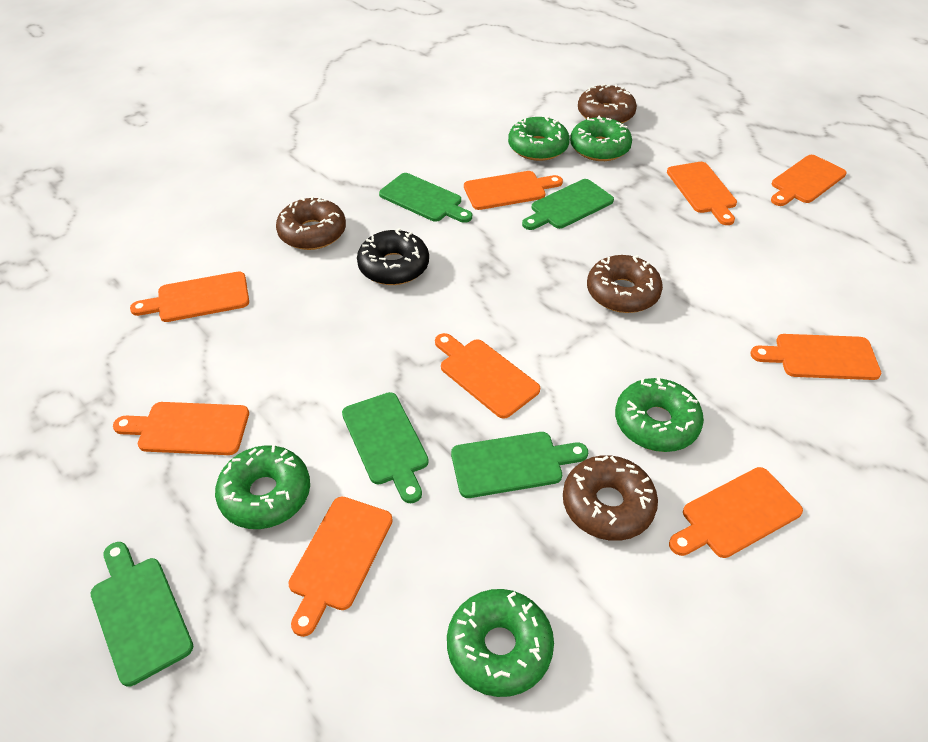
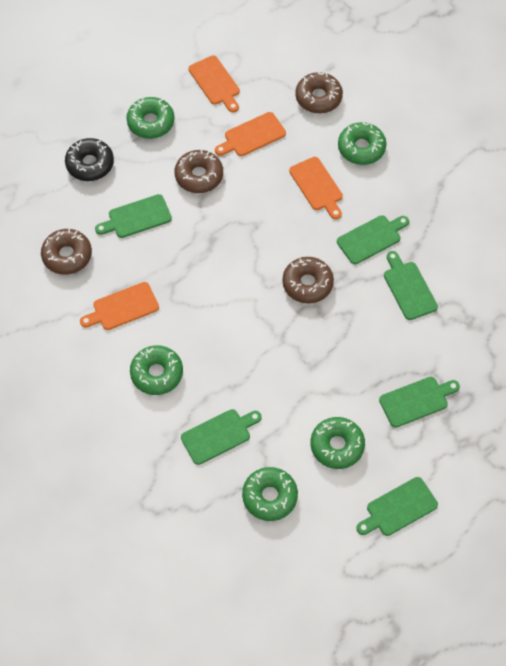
green cutting board: 5 -> 6
orange cutting board: 9 -> 4

